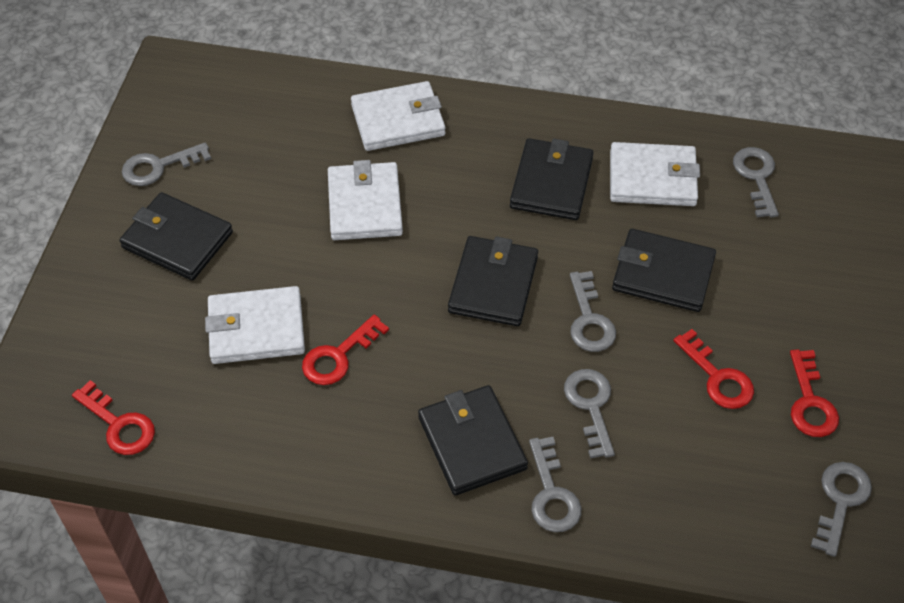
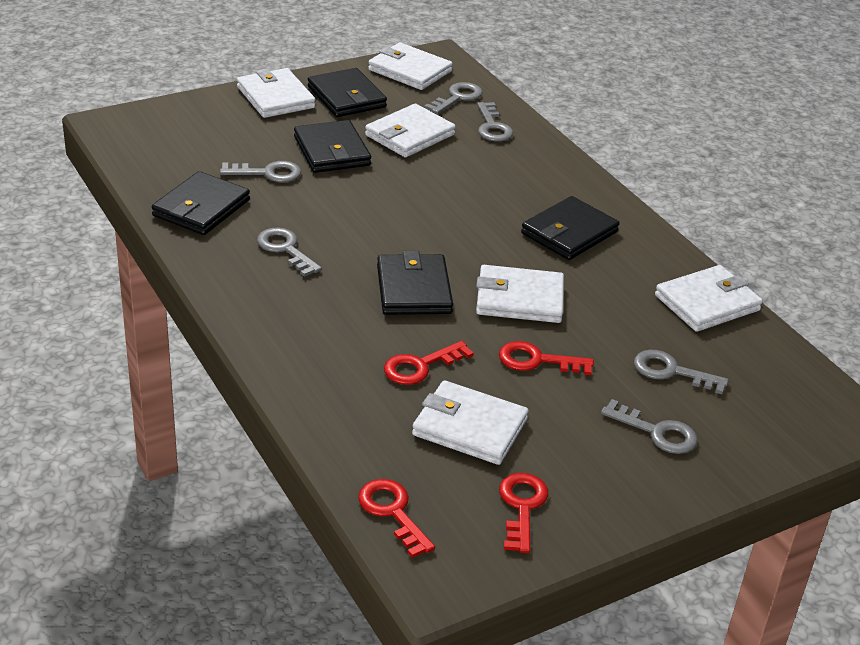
white wallet: 4 -> 6

